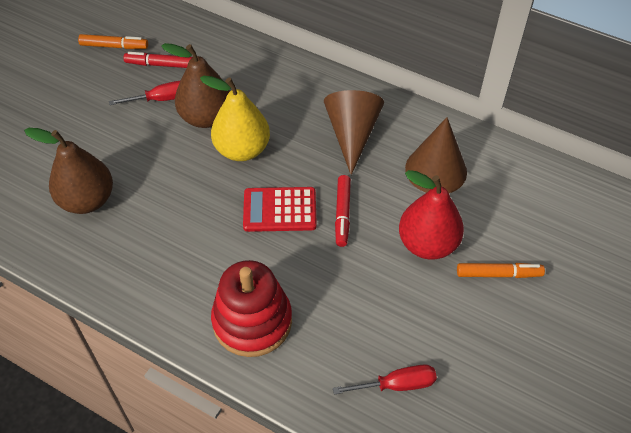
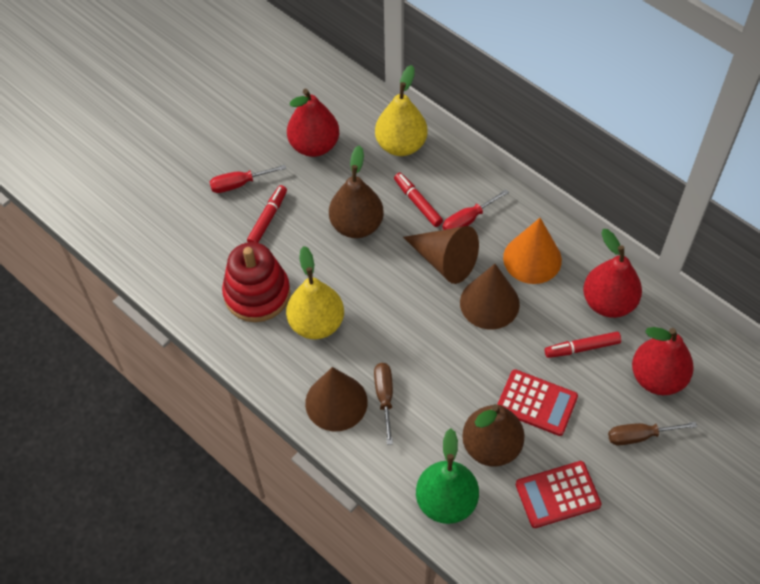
brown cone: 2 -> 3
brown screwdriver: 0 -> 2
green pear: 0 -> 1
orange cone: 0 -> 1
orange marker: 2 -> 0
red calculator: 1 -> 2
red marker: 2 -> 3
red pear: 1 -> 3
yellow pear: 1 -> 2

